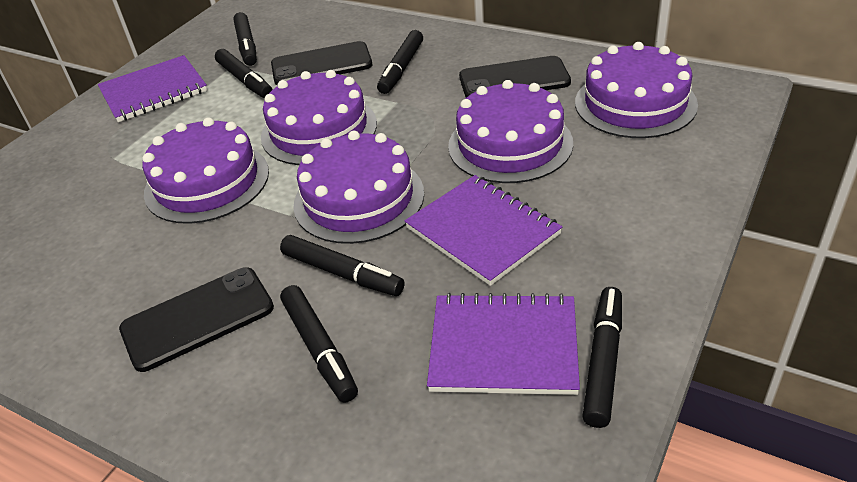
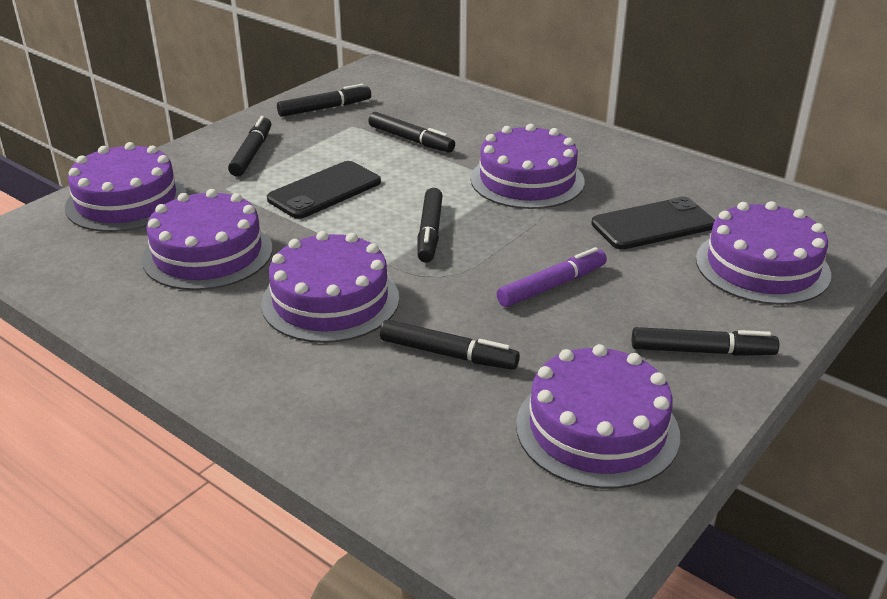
black phone: 3 -> 2
purple cake: 5 -> 6
purple marker: 0 -> 1
purple notebook: 3 -> 0

